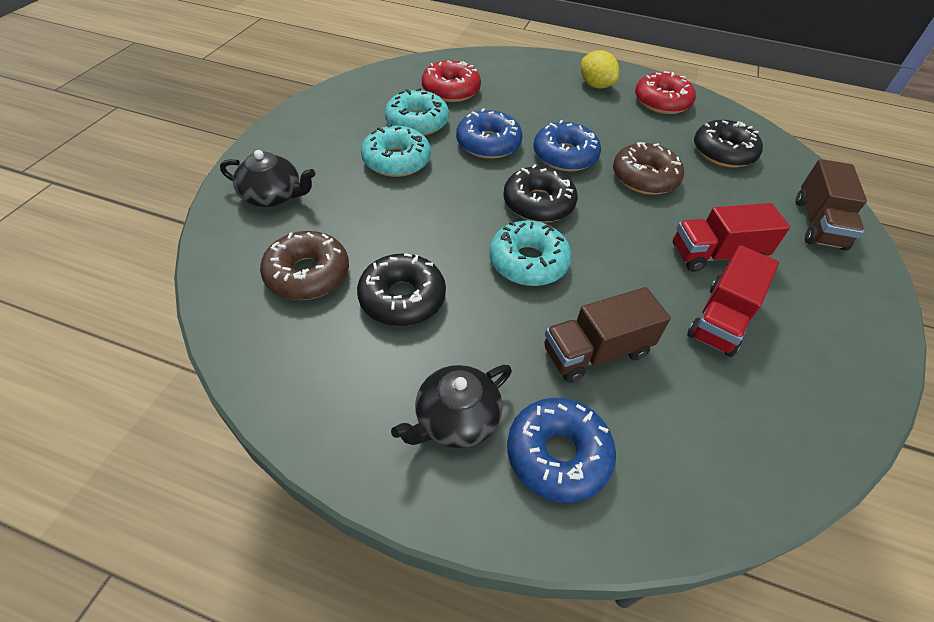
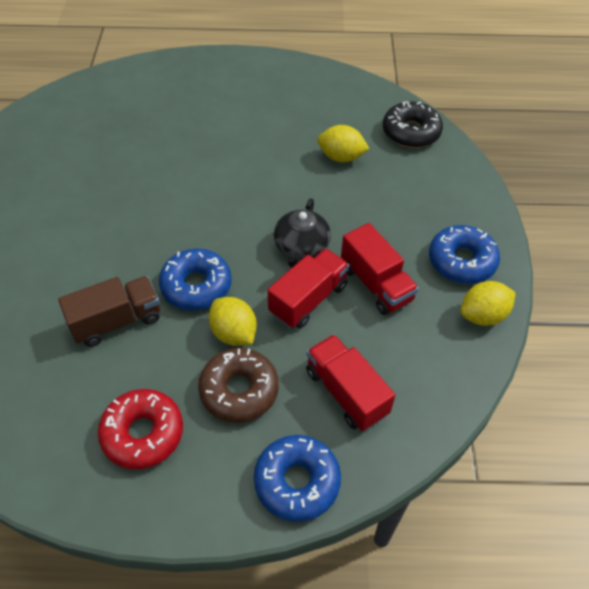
black donut: 3 -> 1
black teapot: 2 -> 1
brown donut: 2 -> 1
brown truck: 2 -> 1
red donut: 2 -> 1
red truck: 2 -> 3
turquoise donut: 3 -> 0
yellow lemon: 1 -> 3

